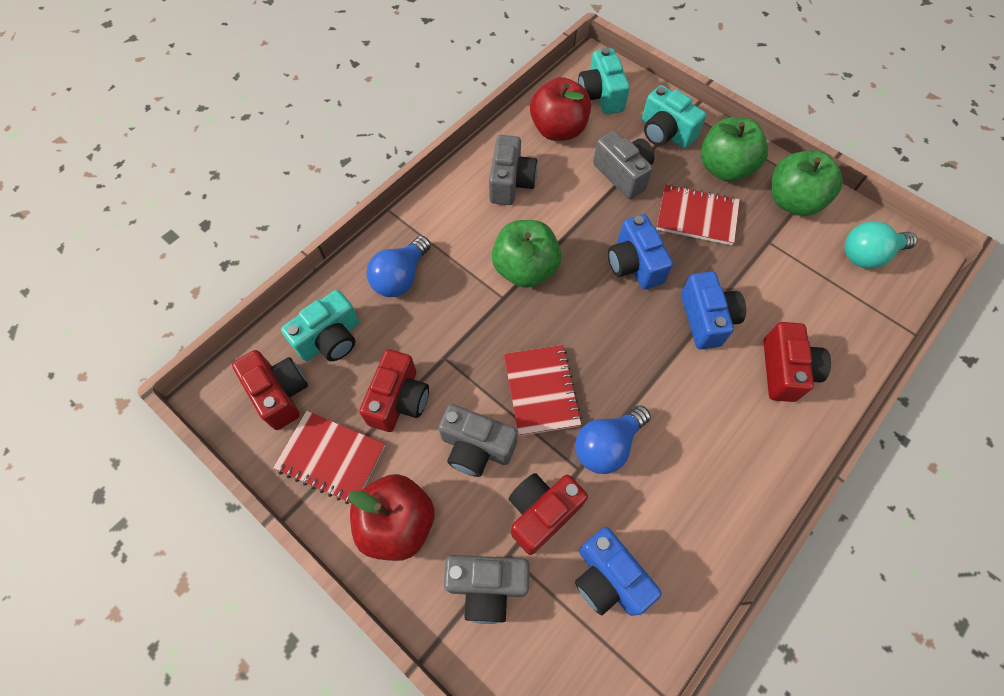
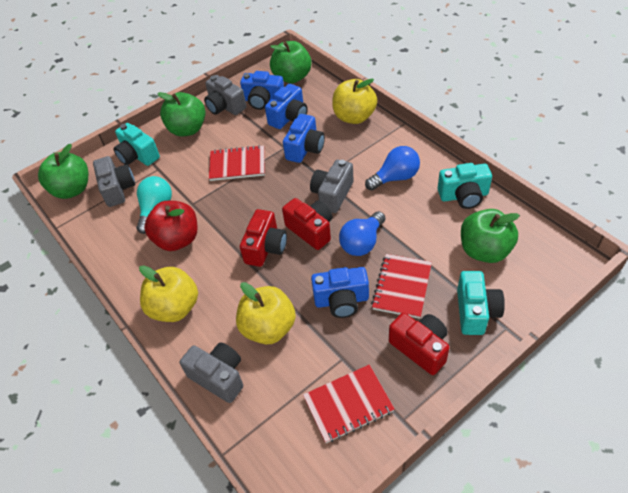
blue camera: 3 -> 4
green apple: 3 -> 4
red apple: 2 -> 1
red camera: 4 -> 3
yellow apple: 0 -> 3

